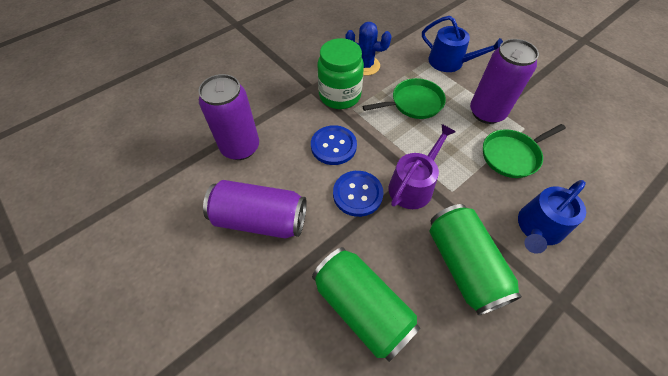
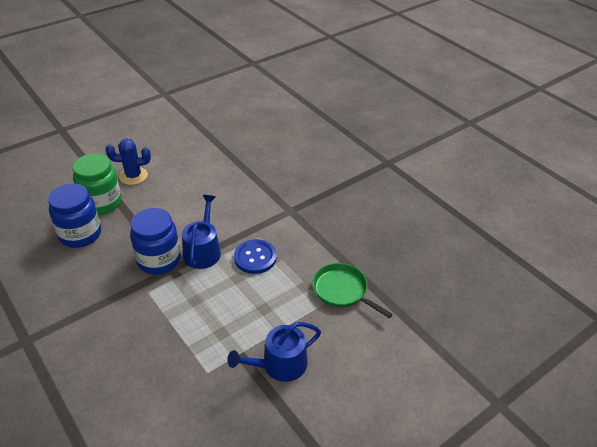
blue button: 2 -> 1
blue jar: 0 -> 2
green can: 2 -> 0
green pan: 2 -> 1
purple can: 3 -> 0
purple watering can: 1 -> 0

